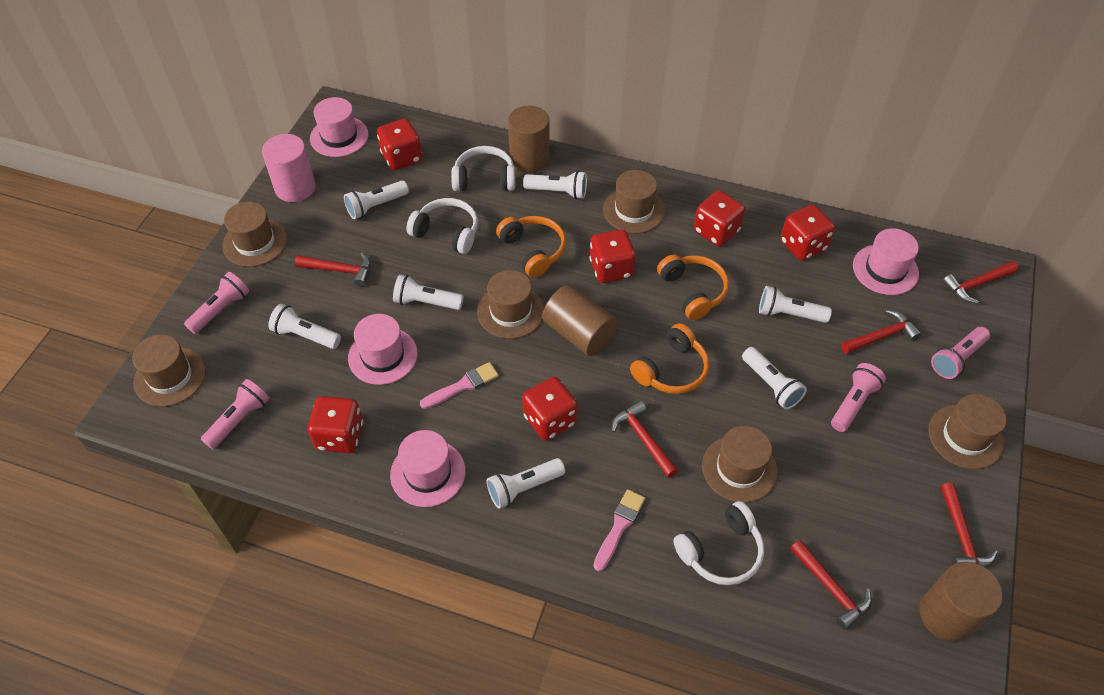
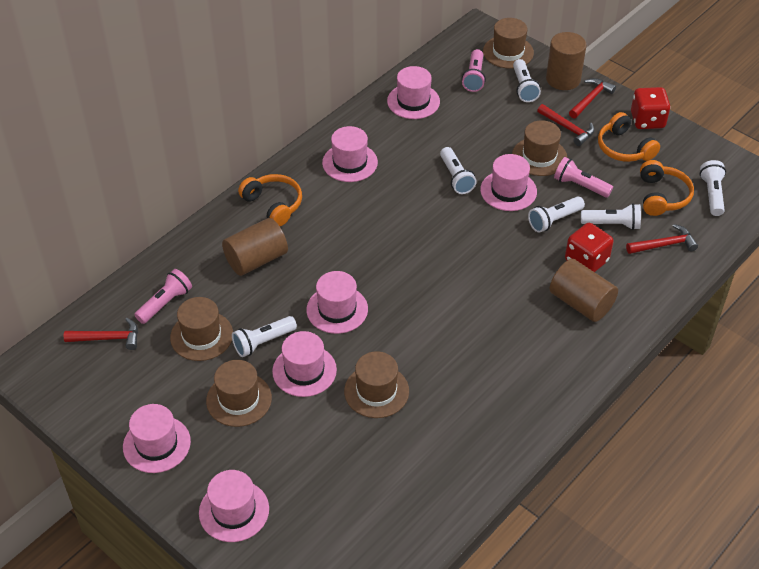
brown hat: 6 -> 5
pink brush: 2 -> 0
pink cylinder: 1 -> 0
pink flashlight: 4 -> 3
pink hat: 4 -> 7
red dice: 6 -> 2
red hammer: 6 -> 4
white flashlight: 7 -> 6
white headphones: 3 -> 0

